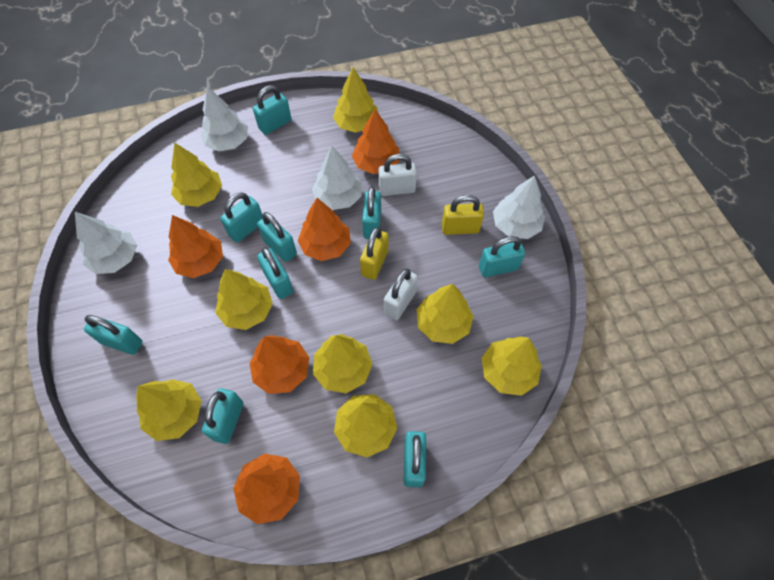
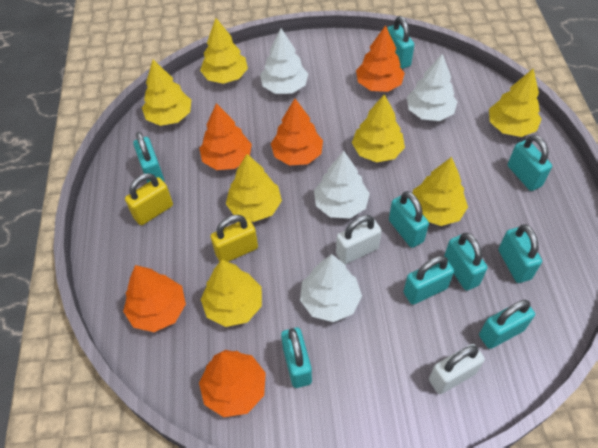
yellow tree: 8 -> 7

